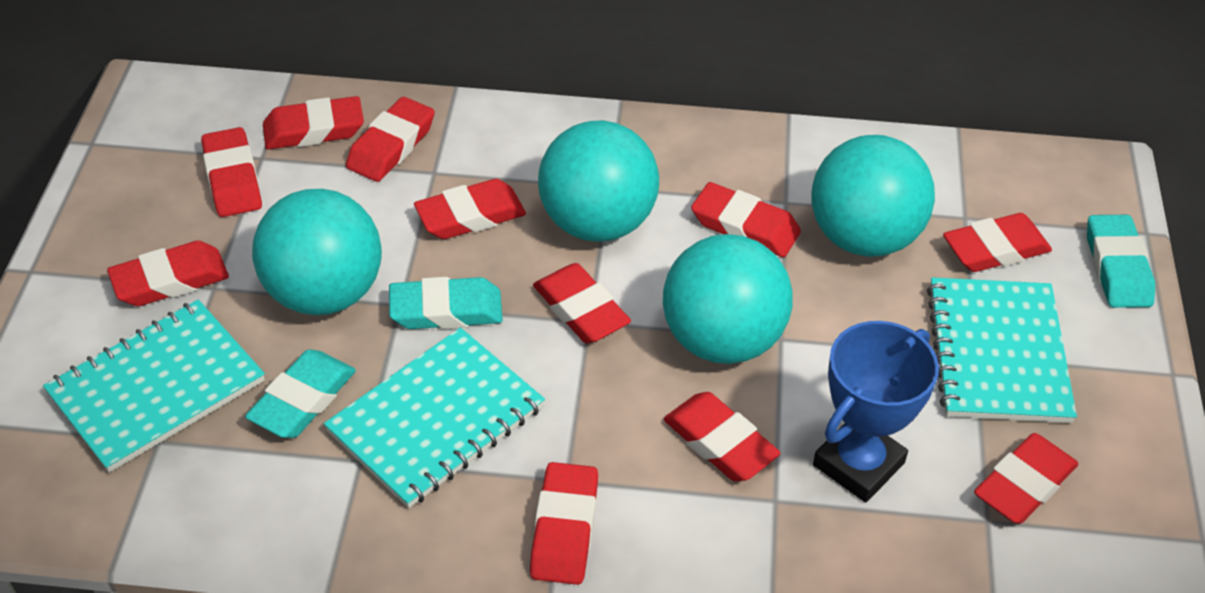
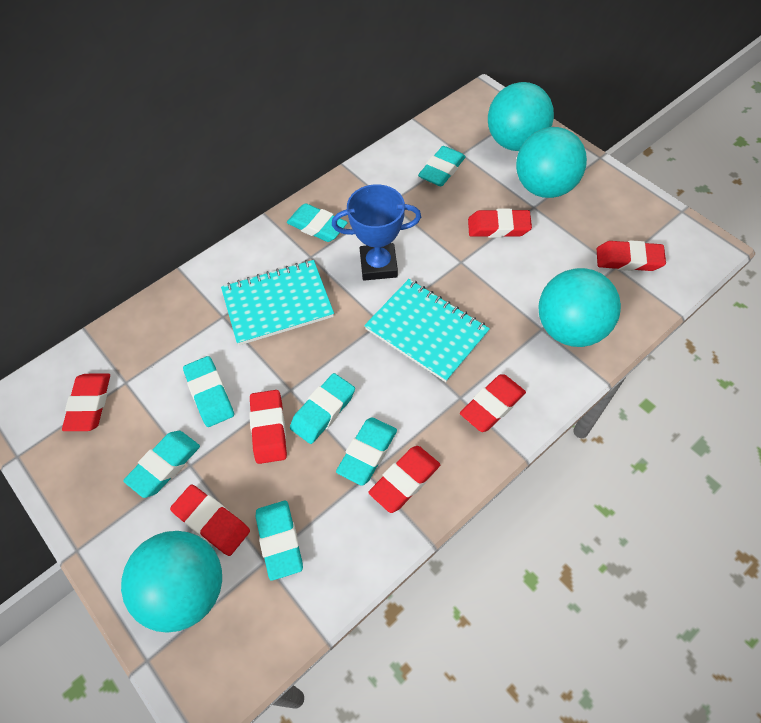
red eraser: 11 -> 7
turquoise eraser: 3 -> 7
turquoise notebook: 3 -> 2

